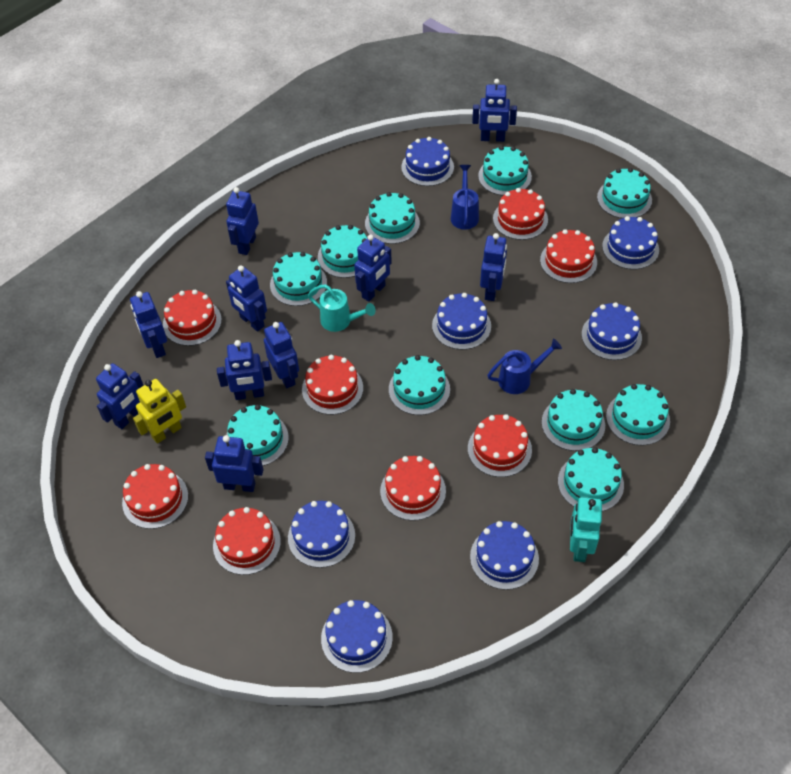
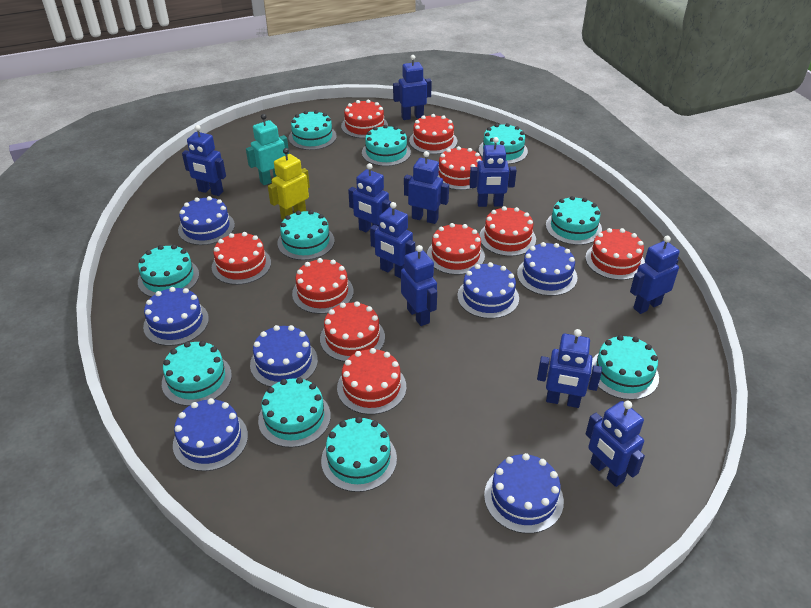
blue watering can: 2 -> 0
red cake: 8 -> 10
turquoise watering can: 1 -> 0

